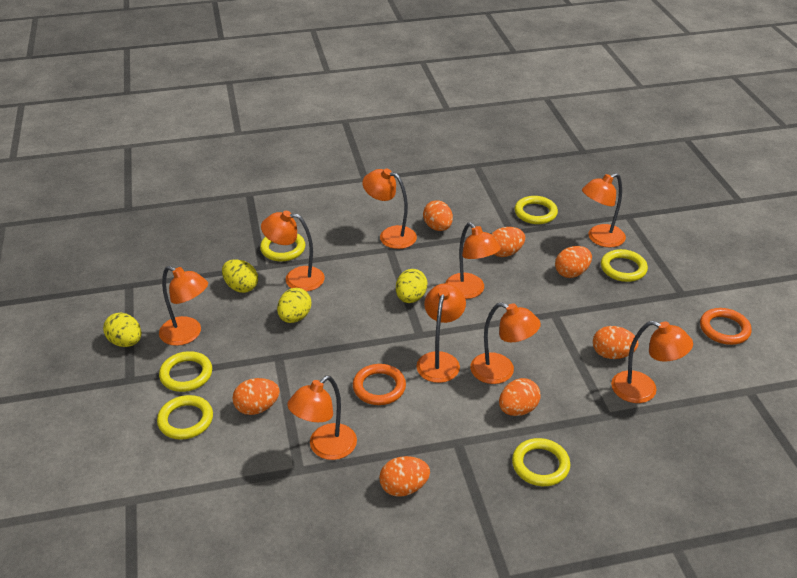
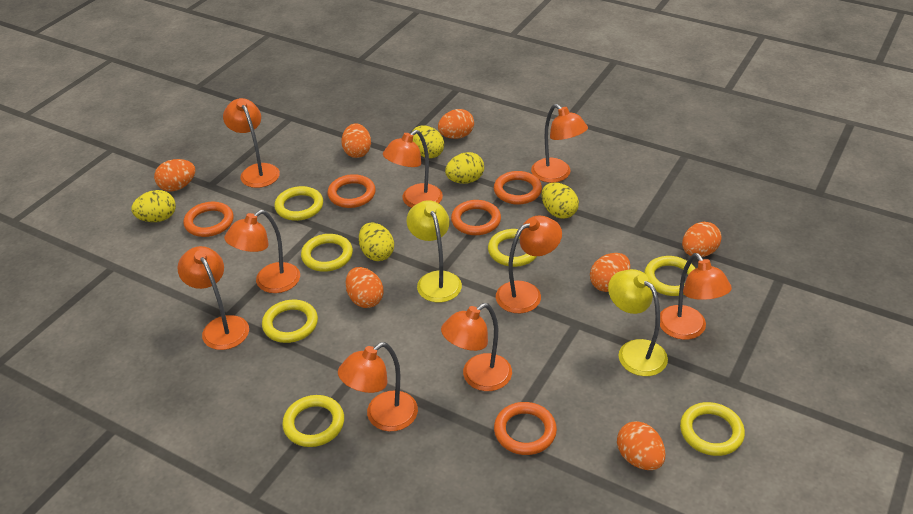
orange ring: 2 -> 5
yellow egg: 4 -> 5
yellow lamp: 0 -> 2
yellow ring: 6 -> 7

